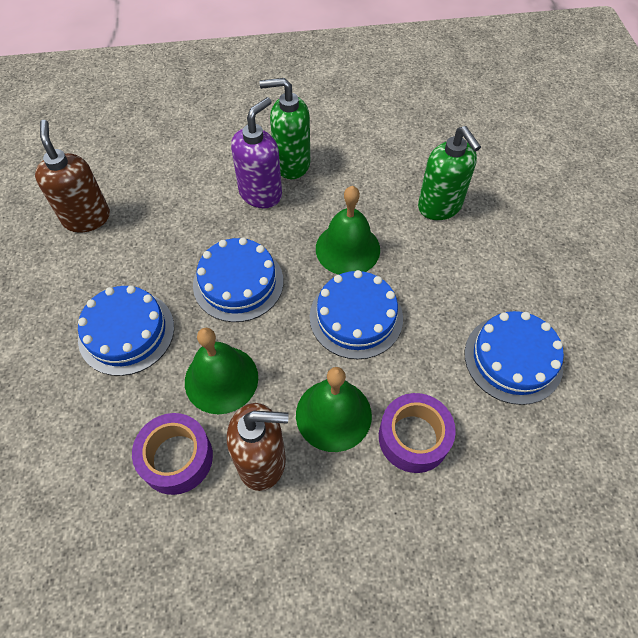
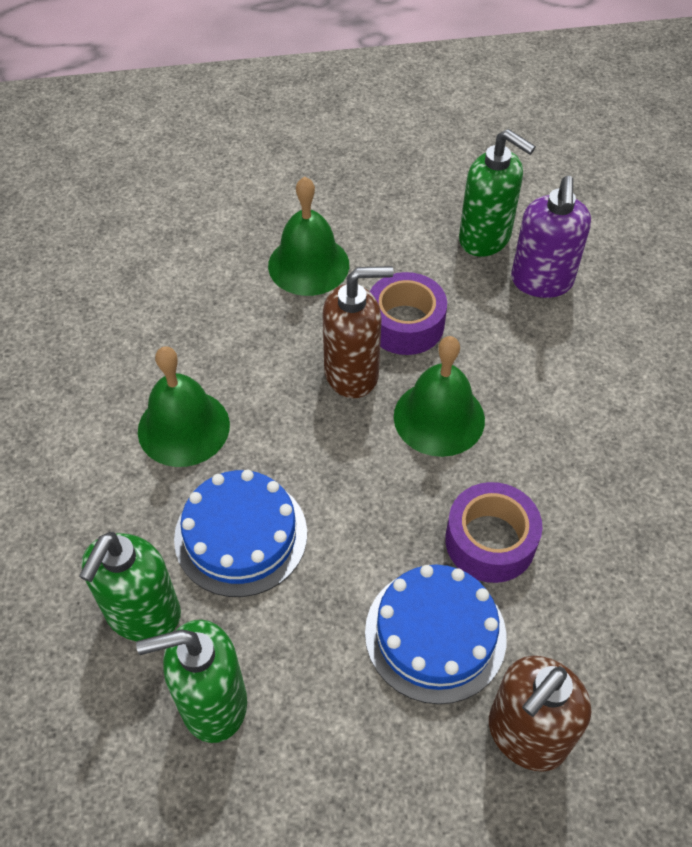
blue cake: 4 -> 2
green soap dispenser: 2 -> 3

